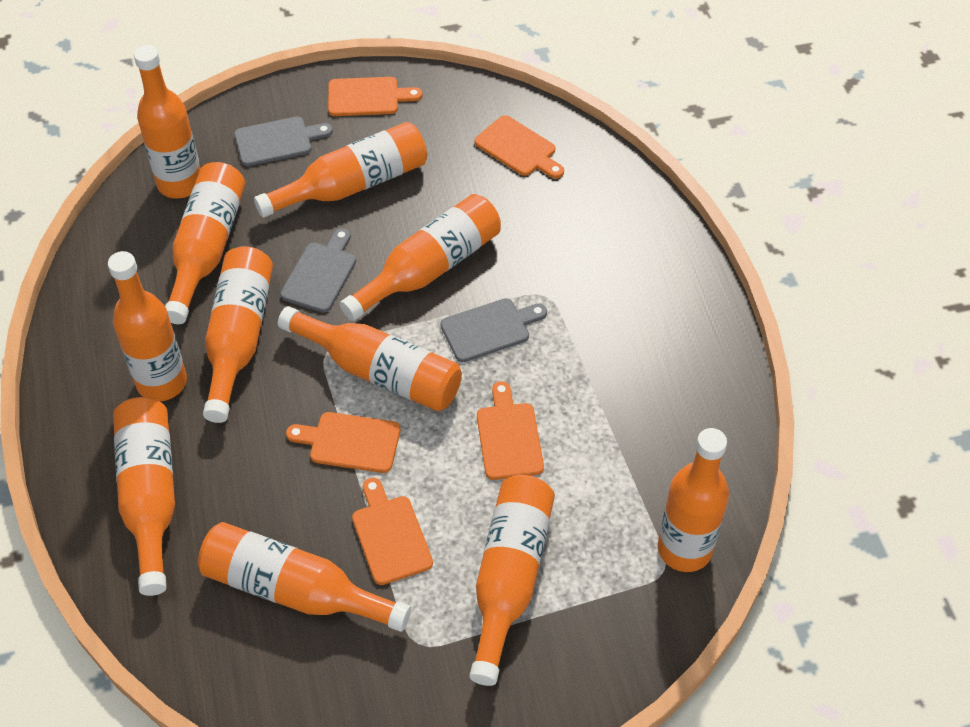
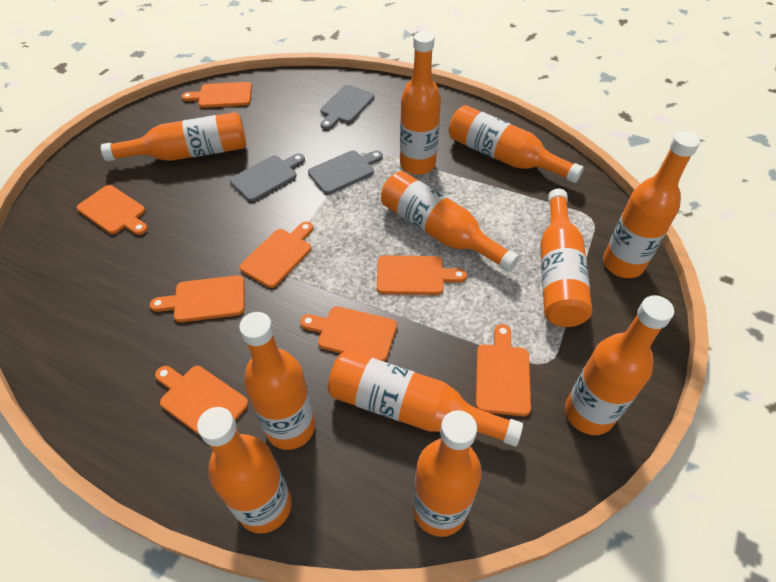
orange cutting board: 5 -> 8

